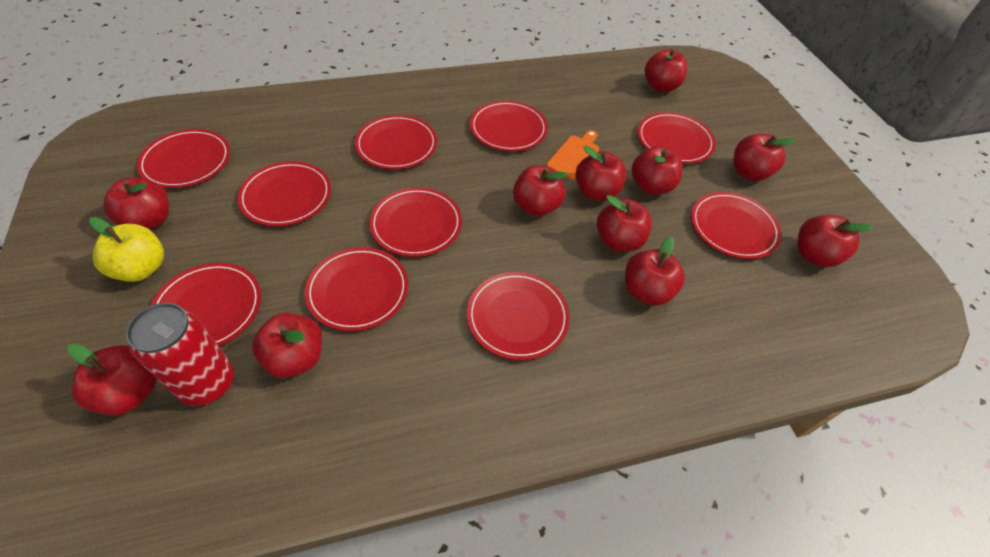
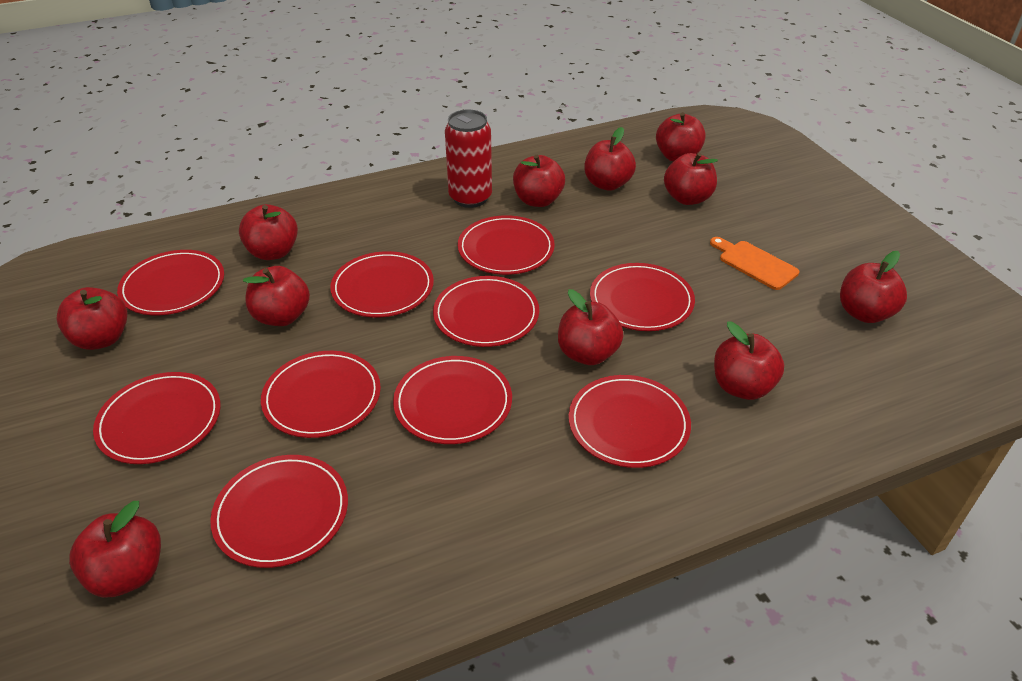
yellow apple: 1 -> 0

